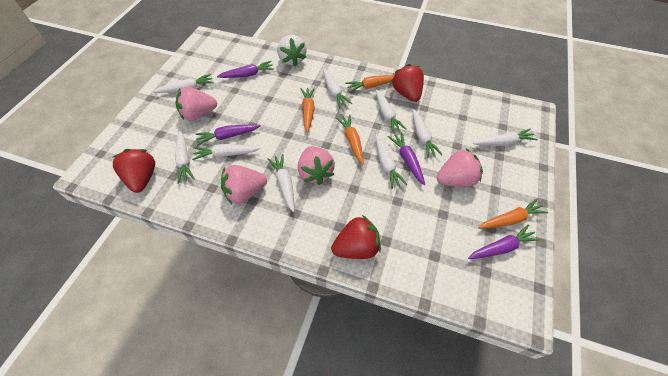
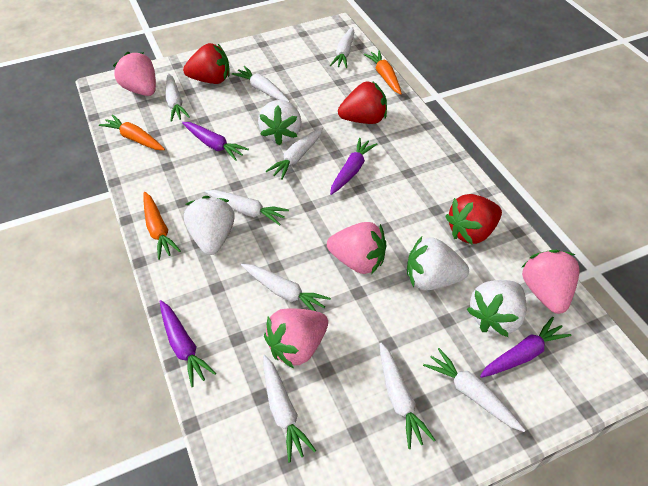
orange carrot: 4 -> 3
white strawberry: 1 -> 4

